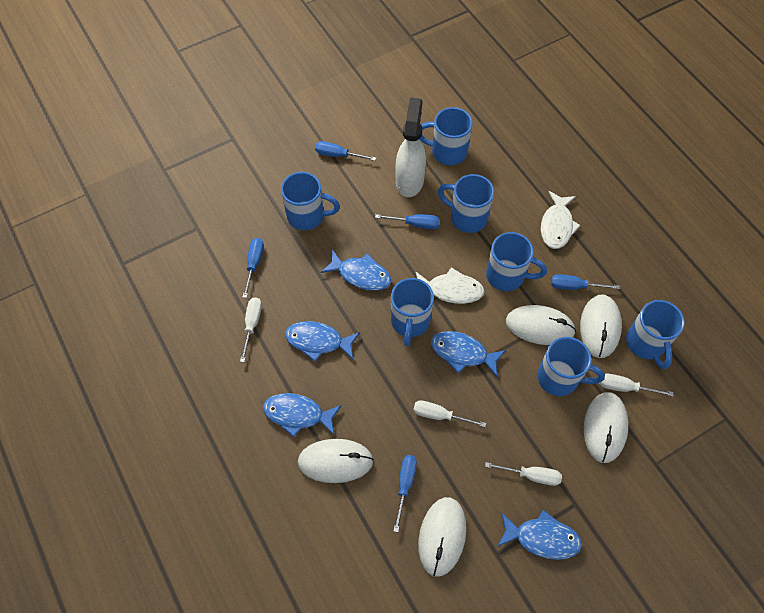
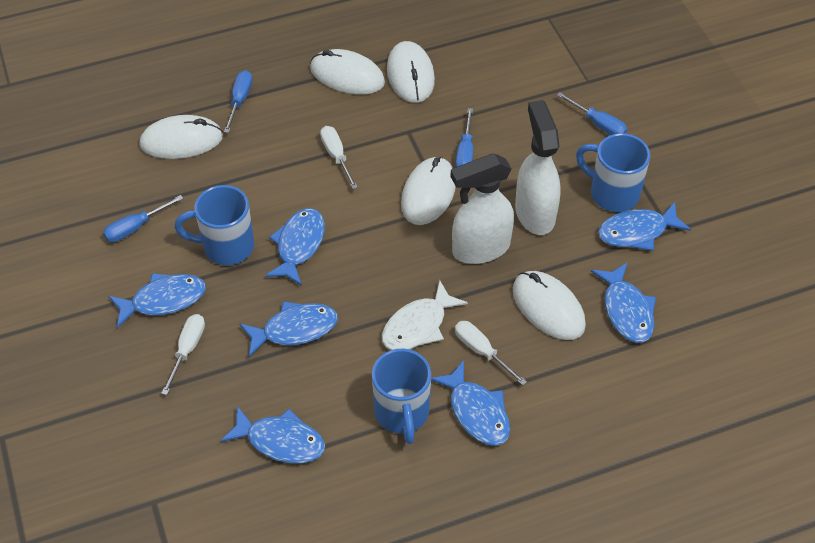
blue fish: 5 -> 7
blue mug: 7 -> 3
blue screwdriver: 5 -> 4
white fish: 2 -> 1
white screwdriver: 4 -> 3
white spray bottle: 1 -> 2

